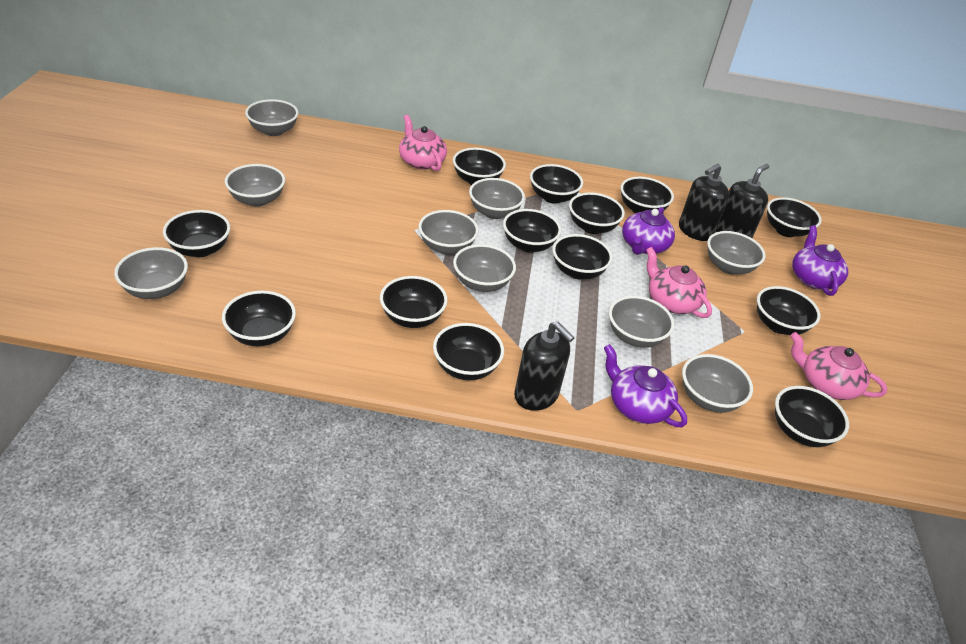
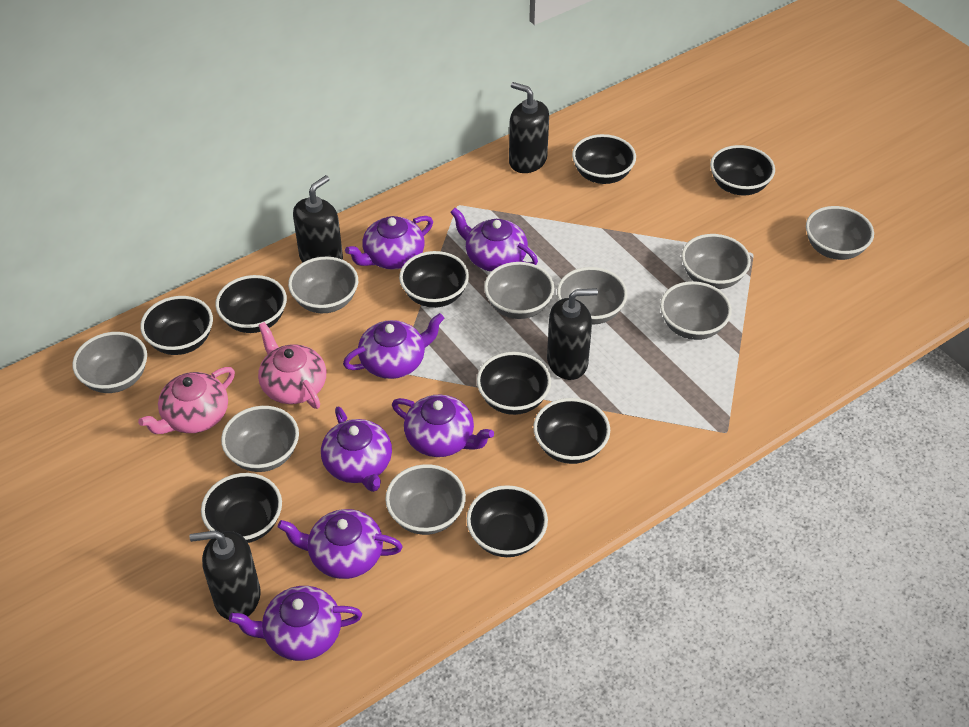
black bowl: 13 -> 9
black soap dispenser: 3 -> 4
pink teapot: 3 -> 2
purple teapot: 3 -> 7

